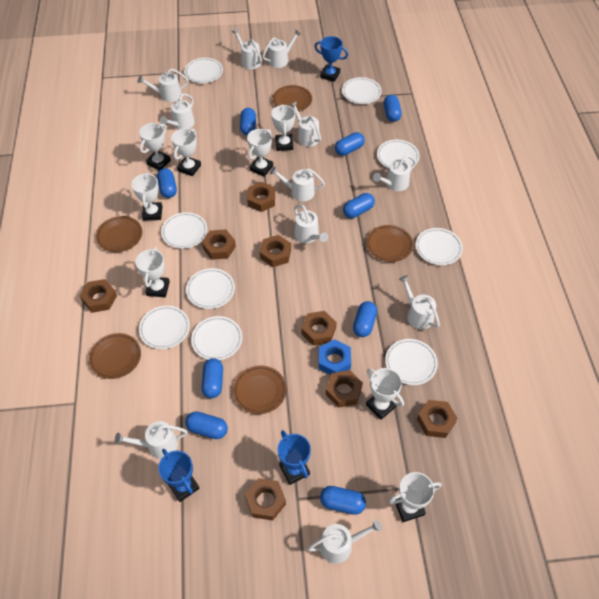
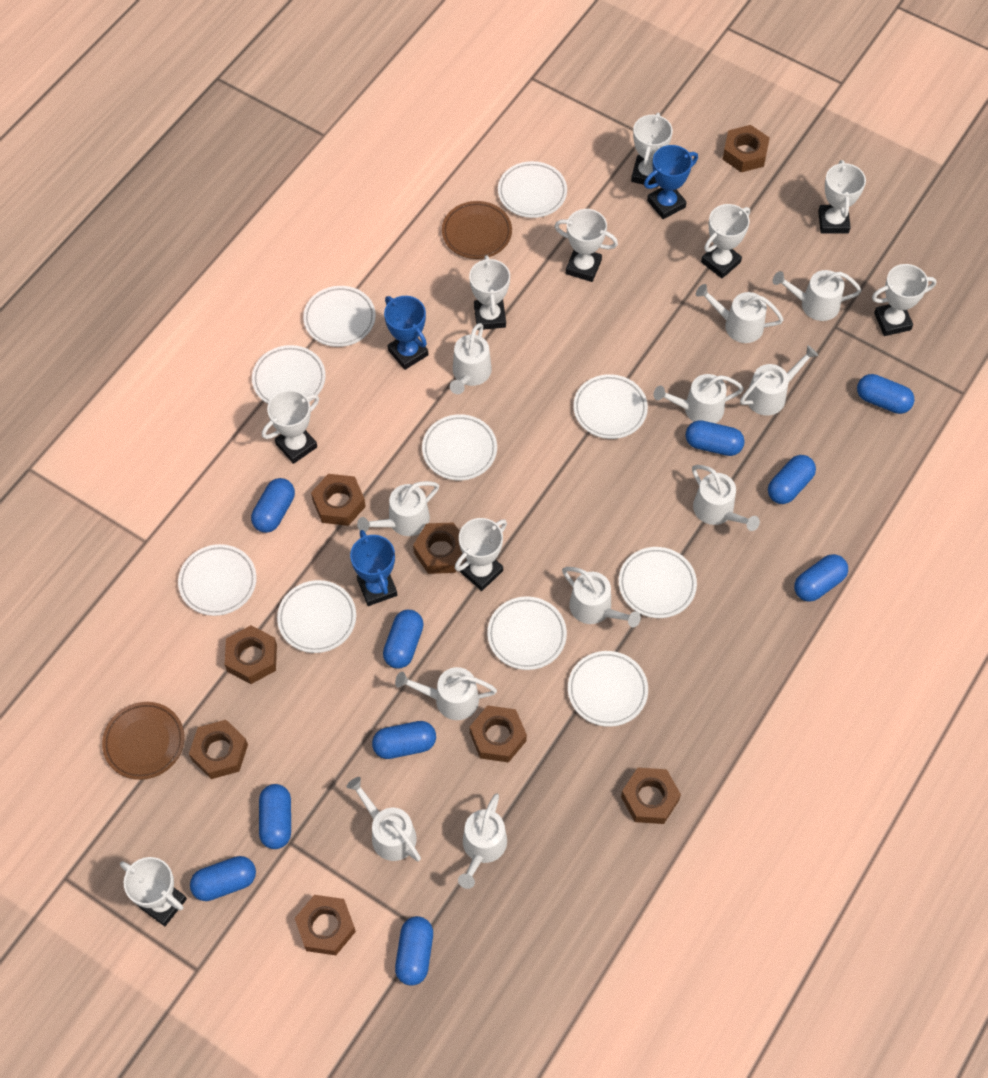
blue capsule: 9 -> 10
blue nut: 1 -> 0
brown plate: 5 -> 2
white plate: 9 -> 10
white trophy: 8 -> 9

